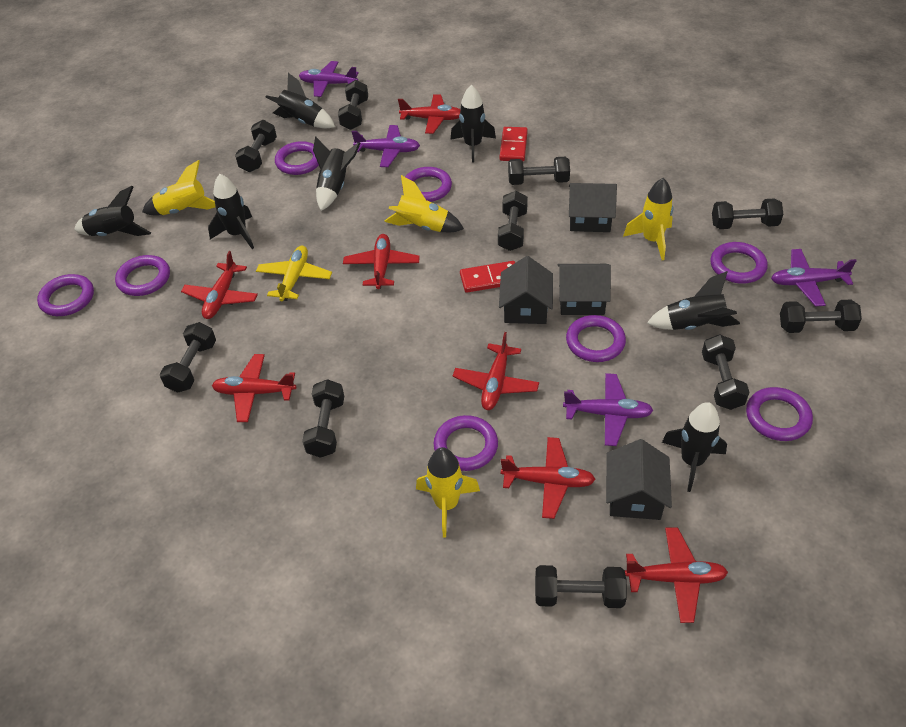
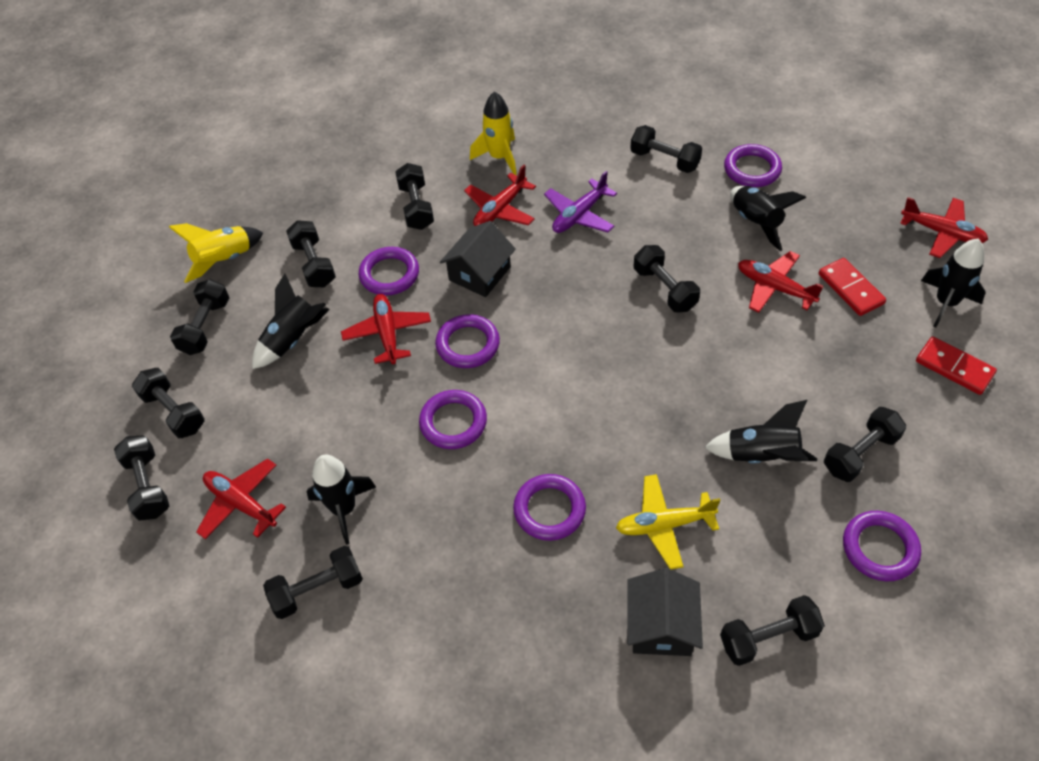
black house: 4 -> 2
black rocket: 7 -> 5
purple plane: 4 -> 1
purple ring: 8 -> 6
red plane: 7 -> 5
yellow rocket: 4 -> 2

